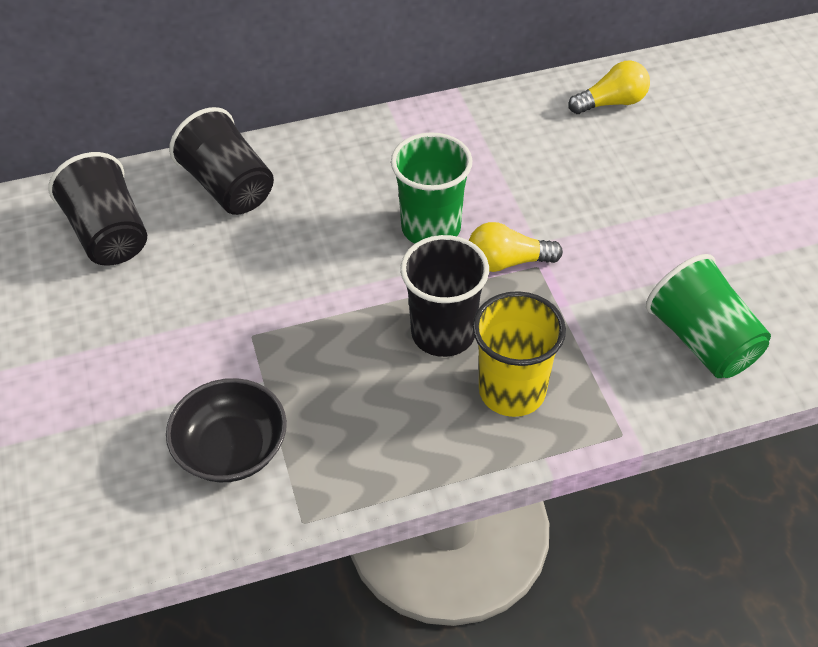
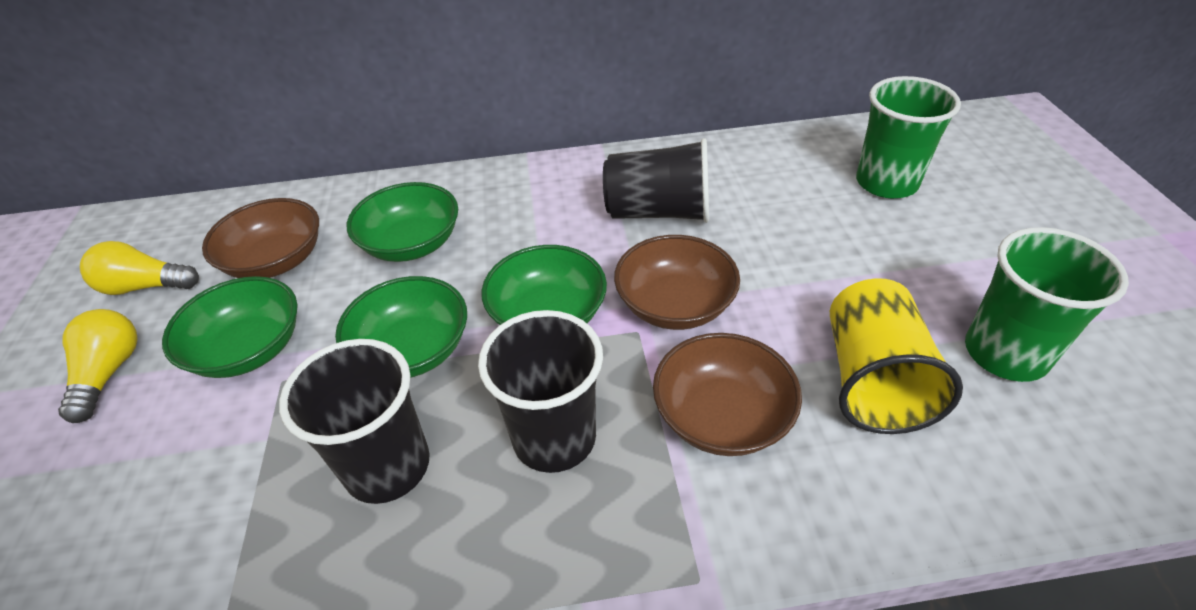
black bowl: 1 -> 0
brown bowl: 0 -> 3
green bowl: 0 -> 4

